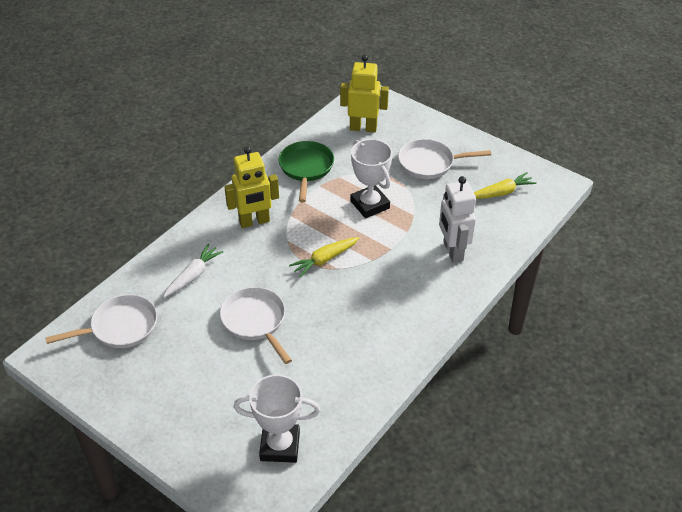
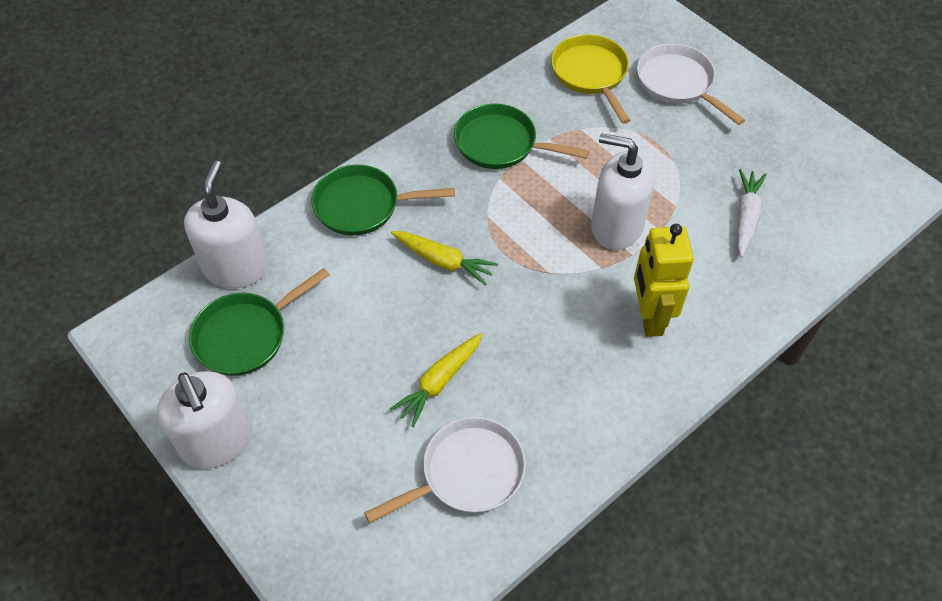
green pan: 1 -> 3
white pan: 3 -> 2
white robot: 1 -> 0
white soap dispenser: 0 -> 3
white trophy: 2 -> 0
yellow pan: 0 -> 1
yellow robot: 2 -> 1

